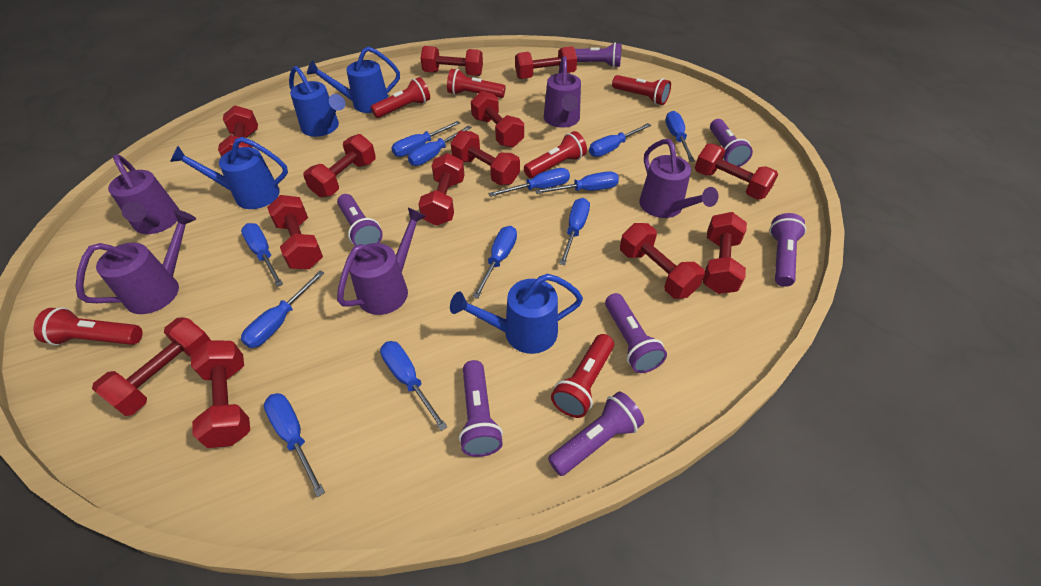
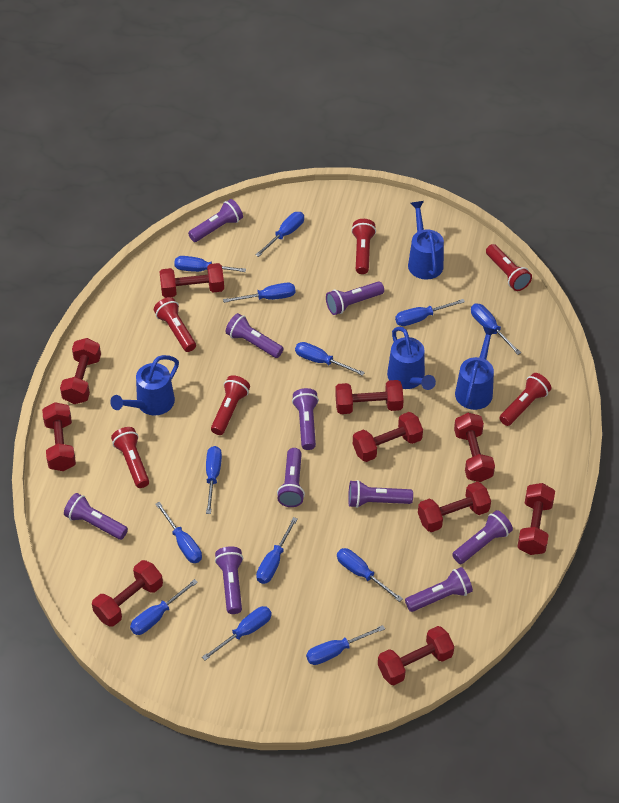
blue screwdriver: 12 -> 13
purple flashlight: 7 -> 10
purple watering can: 5 -> 0
red dumbbell: 13 -> 10

